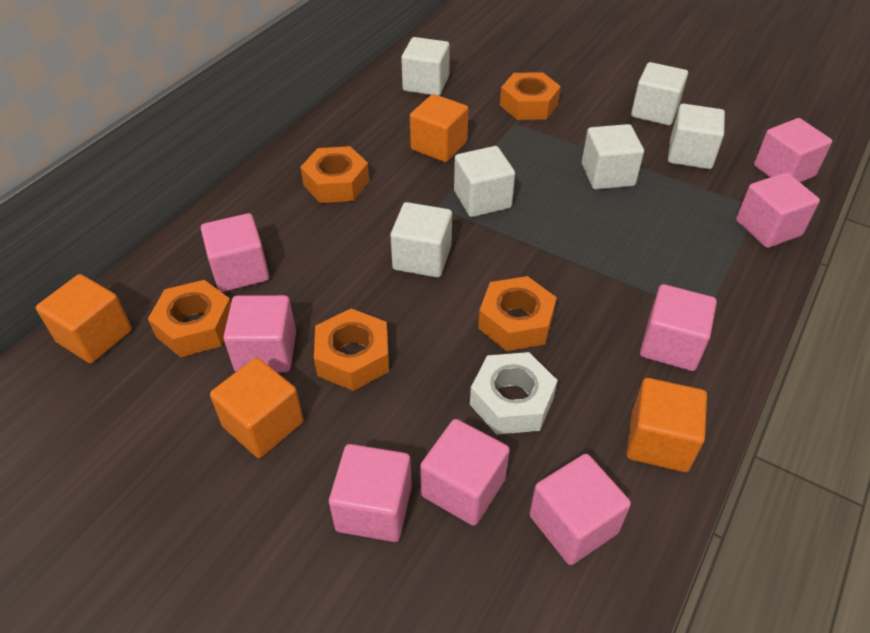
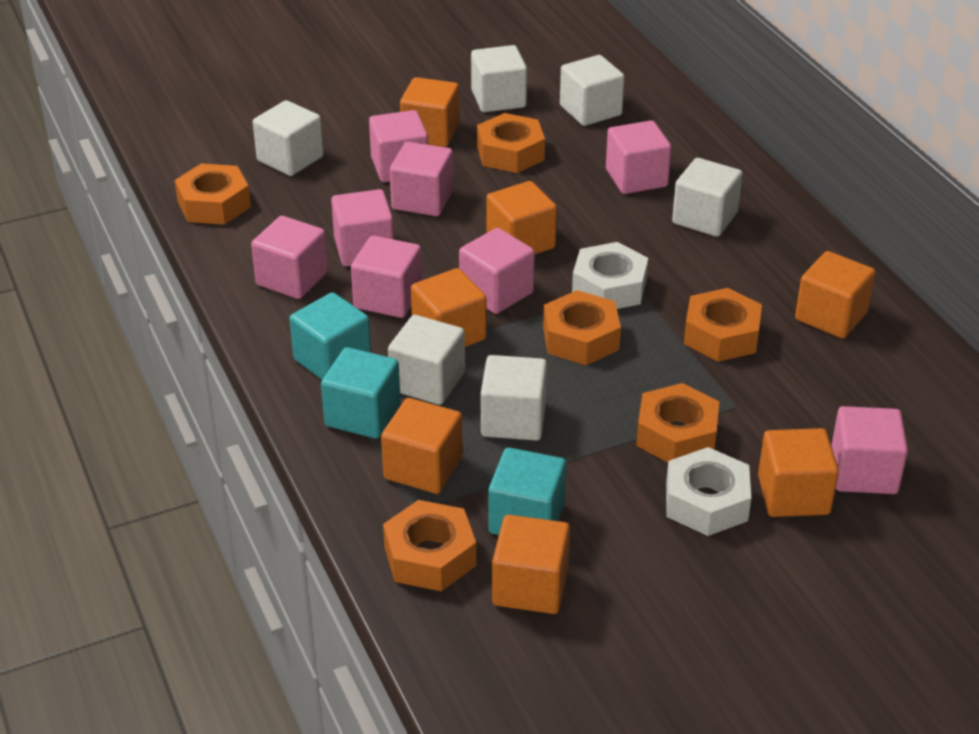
orange cube: 4 -> 7
orange nut: 5 -> 6
turquoise cube: 0 -> 3
white nut: 1 -> 2

